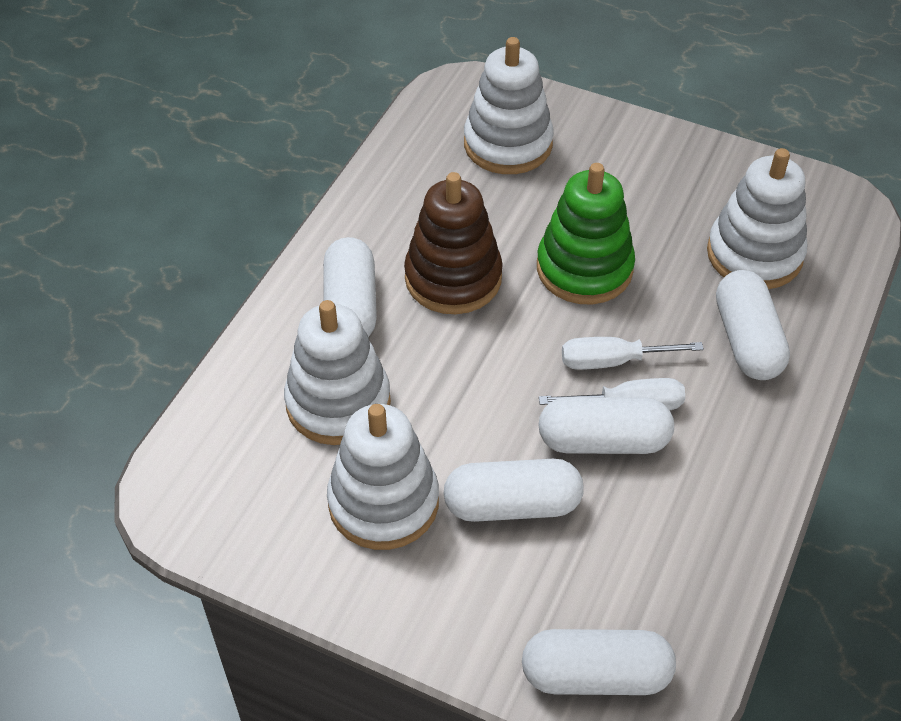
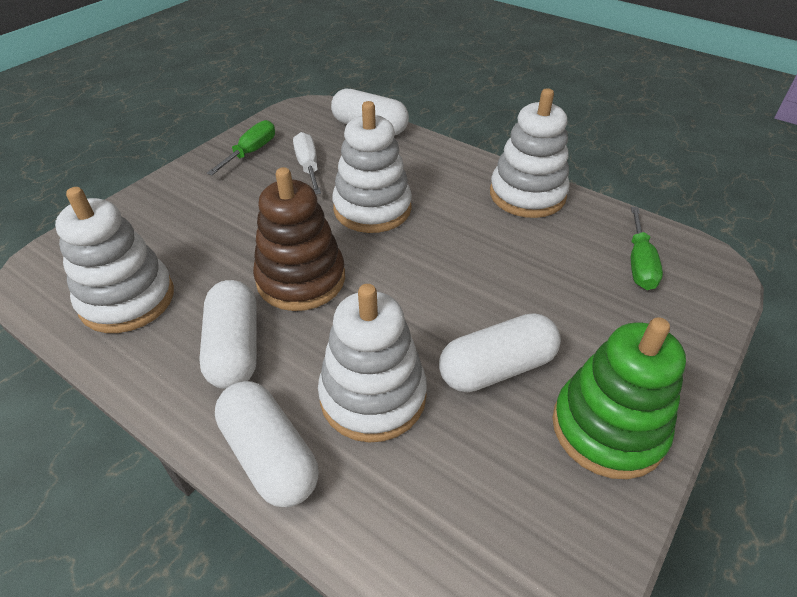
green screwdriver: 0 -> 2
white capsule: 5 -> 4
white screwdriver: 2 -> 1

